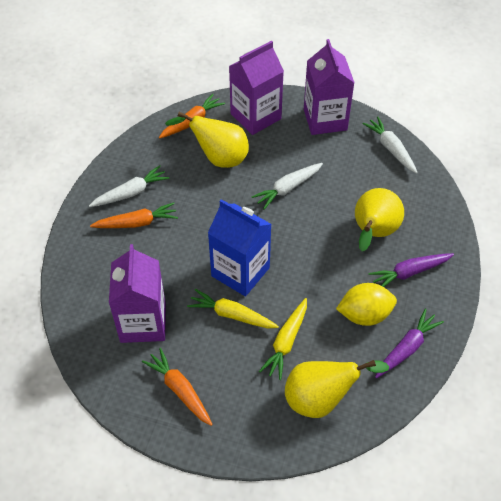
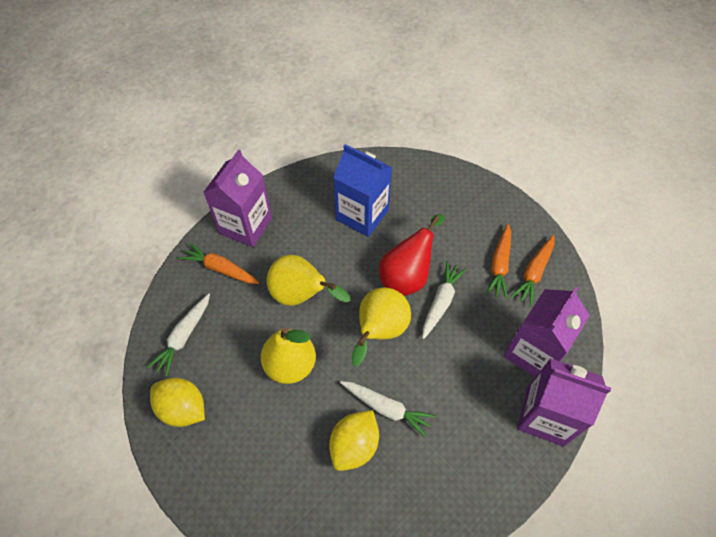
purple carrot: 2 -> 0
red pear: 0 -> 1
yellow carrot: 2 -> 0
yellow lemon: 1 -> 2

